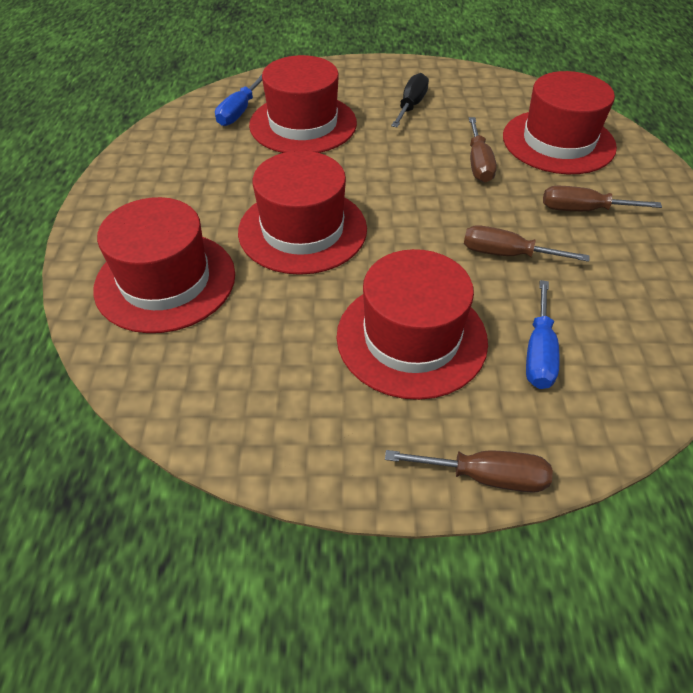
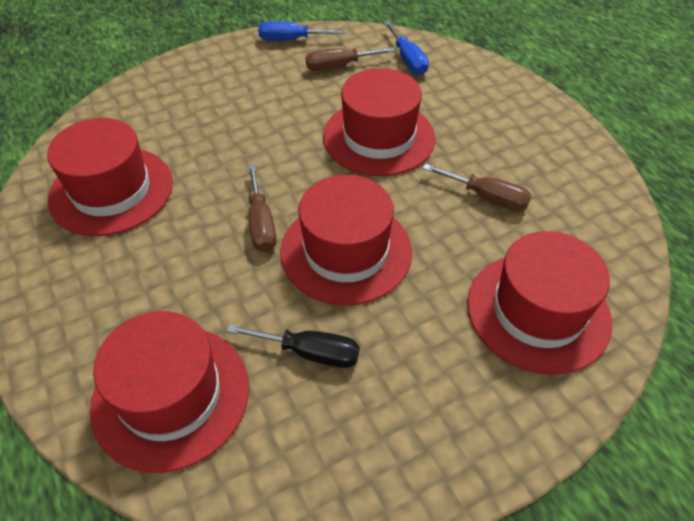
brown screwdriver: 4 -> 3

